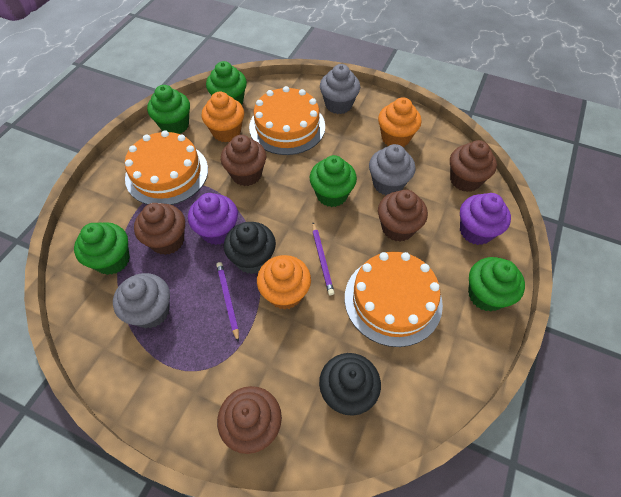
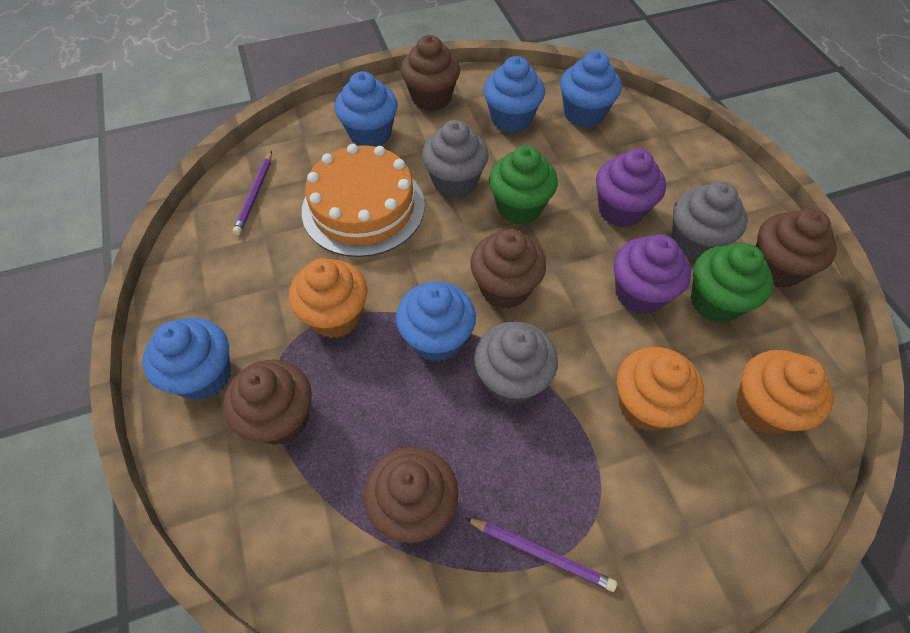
black cupcake: 2 -> 0
blue cupcake: 0 -> 5
green cupcake: 5 -> 2
orange cake: 3 -> 1

